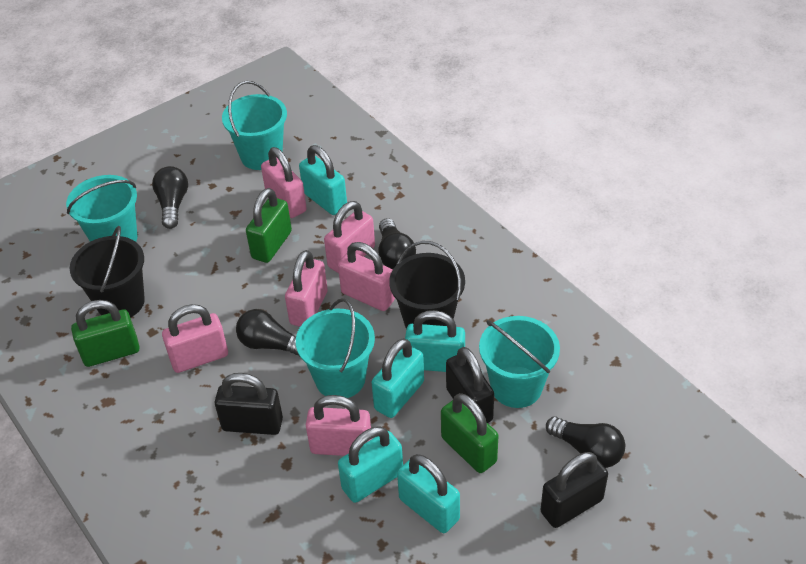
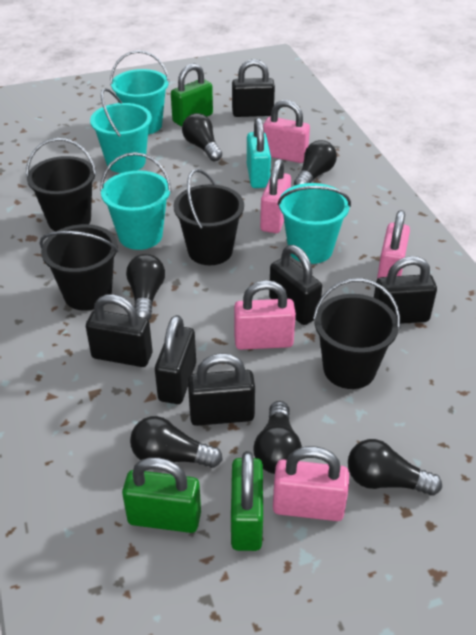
black bucket: 2 -> 4
black light bulb: 4 -> 6
black padlock: 3 -> 6
pink padlock: 6 -> 5
turquoise padlock: 5 -> 1

